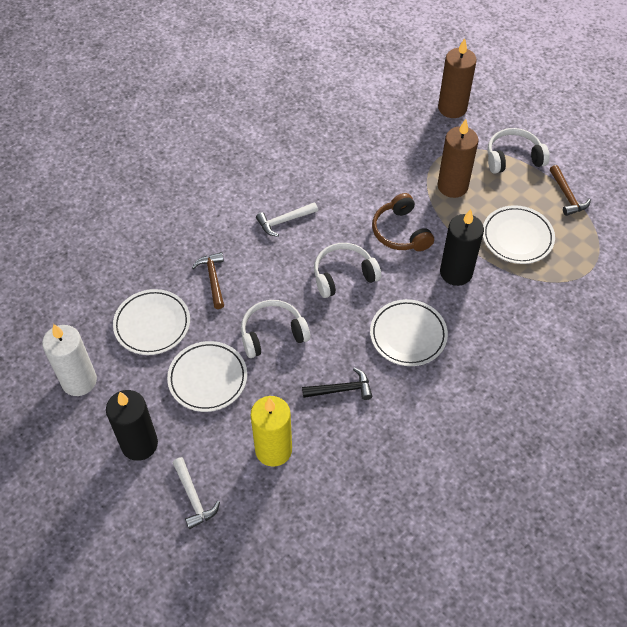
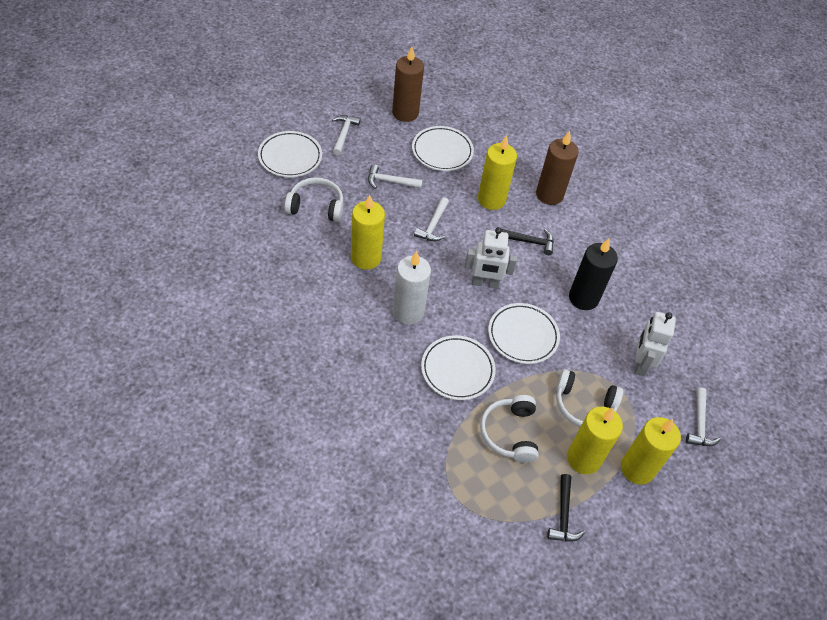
black candle: 2 -> 1
black hammer: 1 -> 2
brown hammer: 2 -> 0
brown headphones: 1 -> 0
white hammer: 2 -> 4
white robot: 0 -> 2
yellow candle: 1 -> 4

